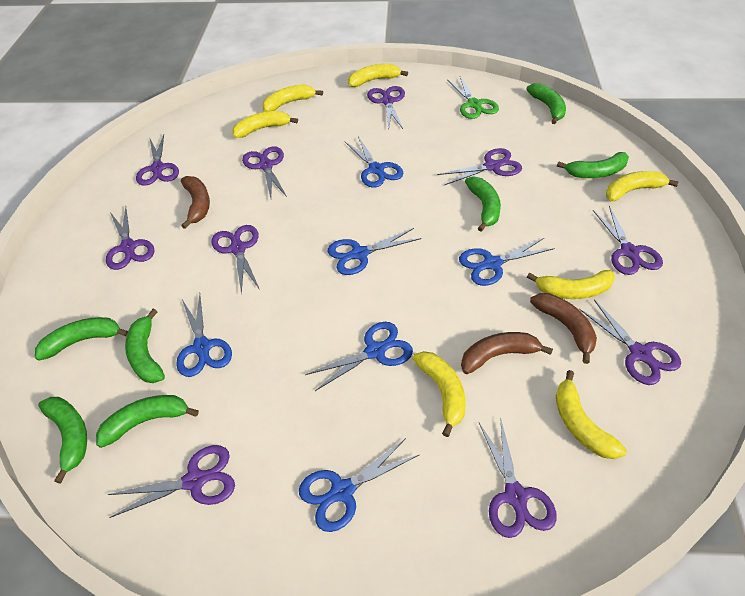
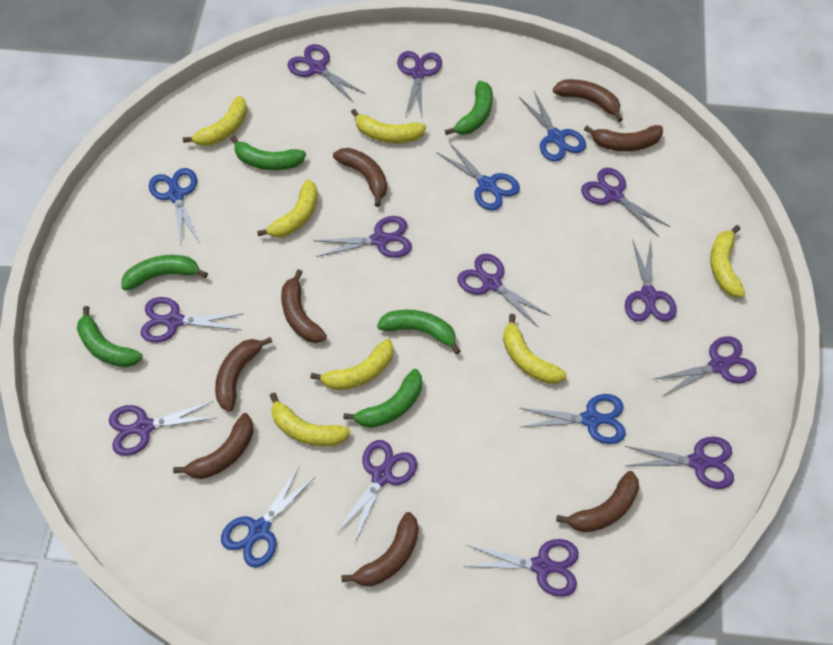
blue scissors: 6 -> 5
brown banana: 3 -> 8
green banana: 7 -> 6
green scissors: 1 -> 0
purple scissors: 10 -> 12

